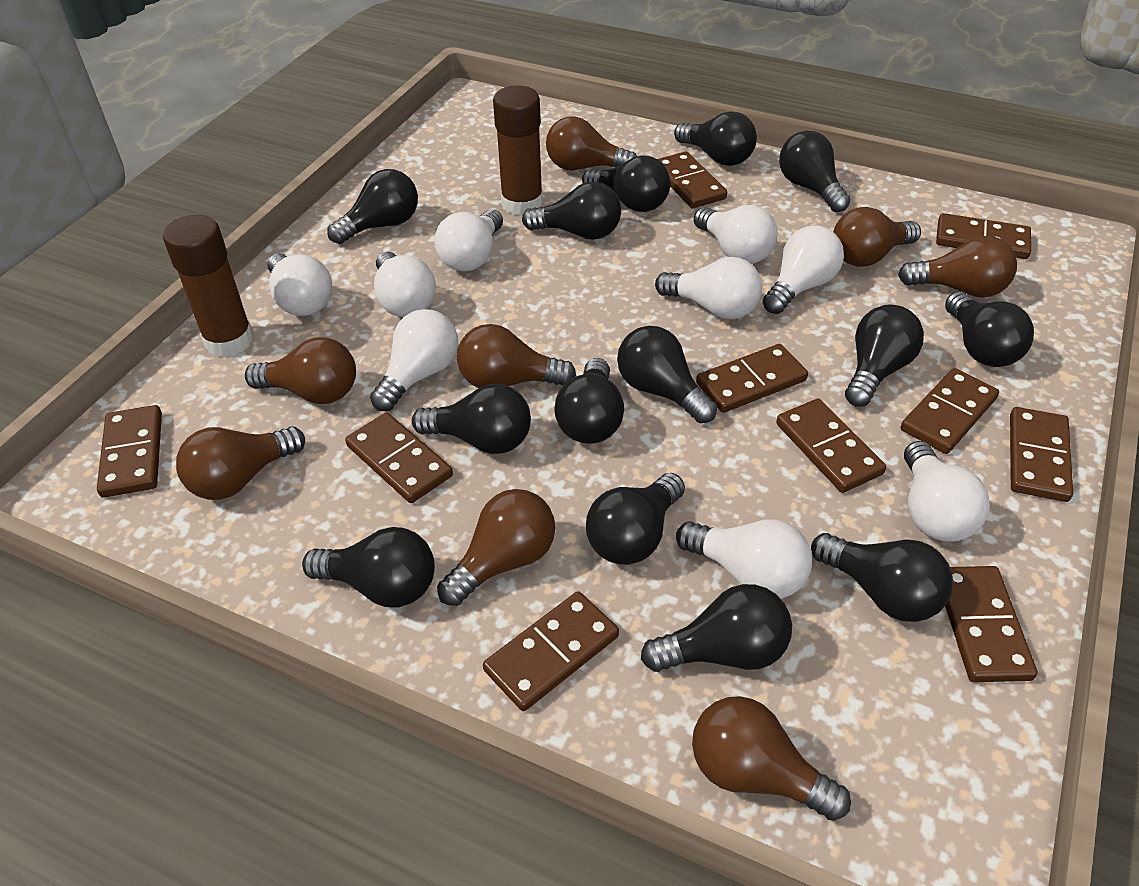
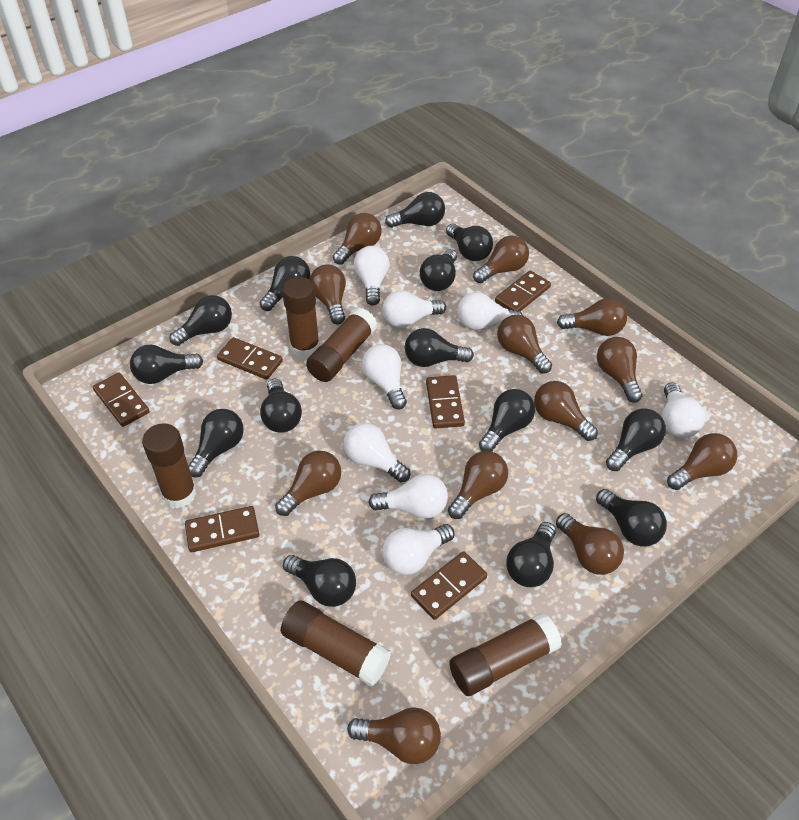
brown domino: 10 -> 6
brown glue stick: 2 -> 5
brown light bulb: 8 -> 12
white light bulb: 9 -> 8

